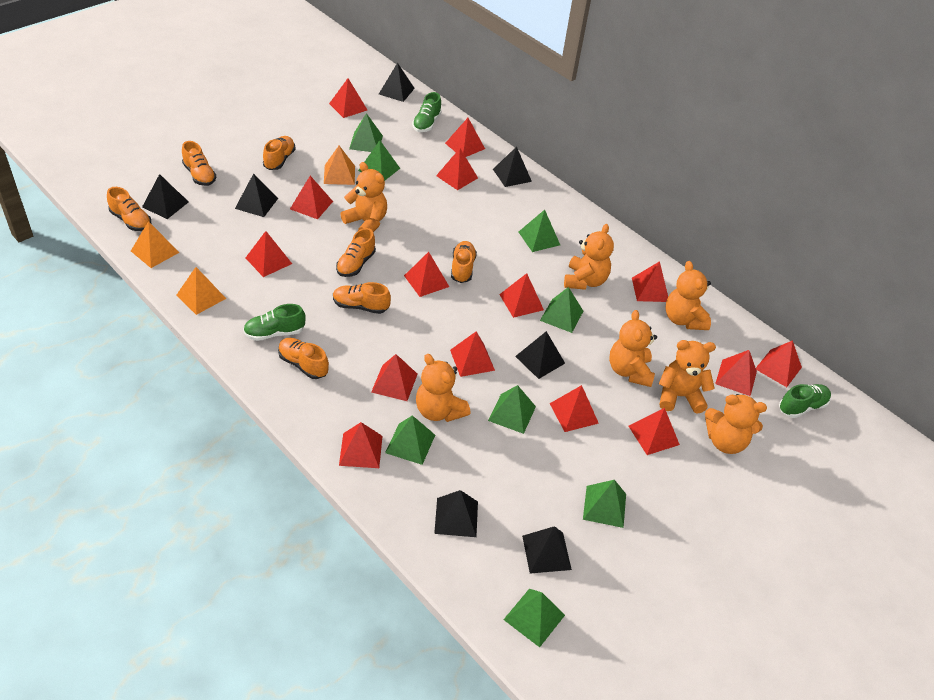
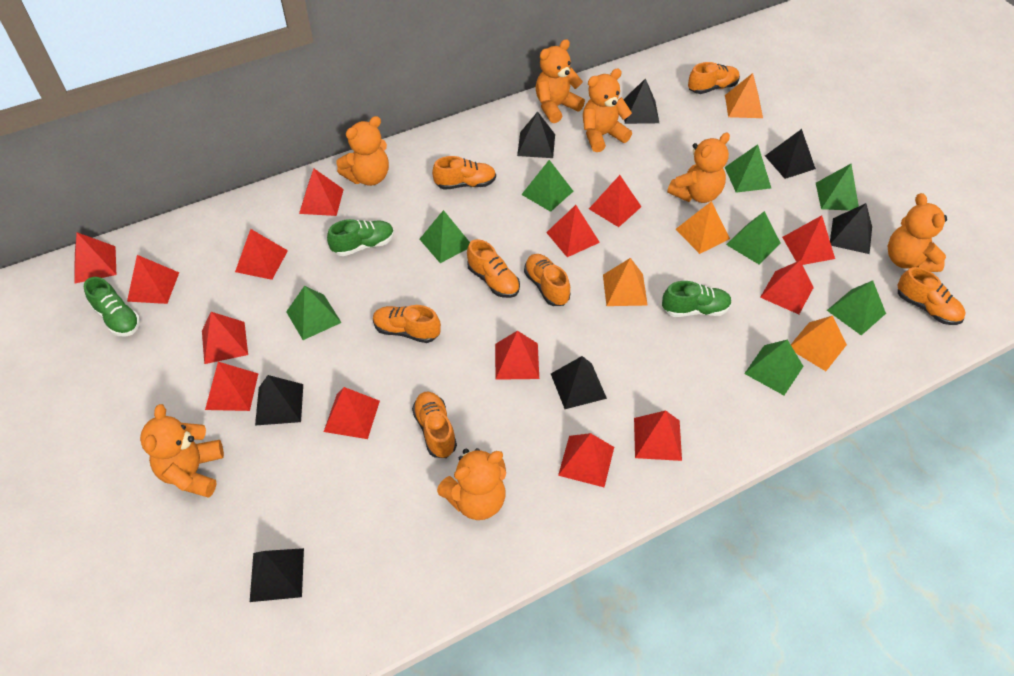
orange pyramid: 3 -> 4
red pyramid: 15 -> 14

